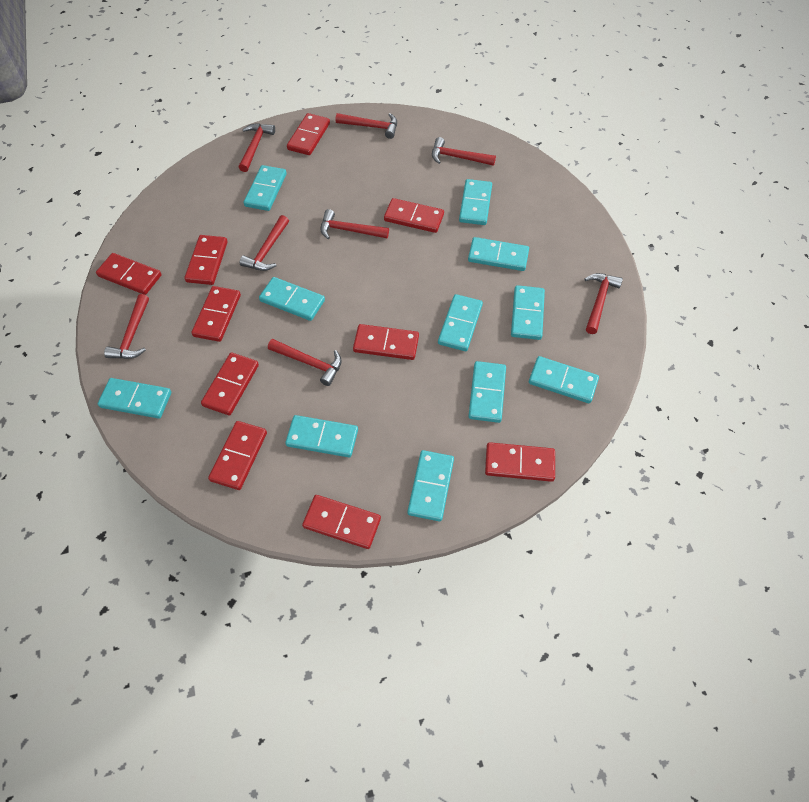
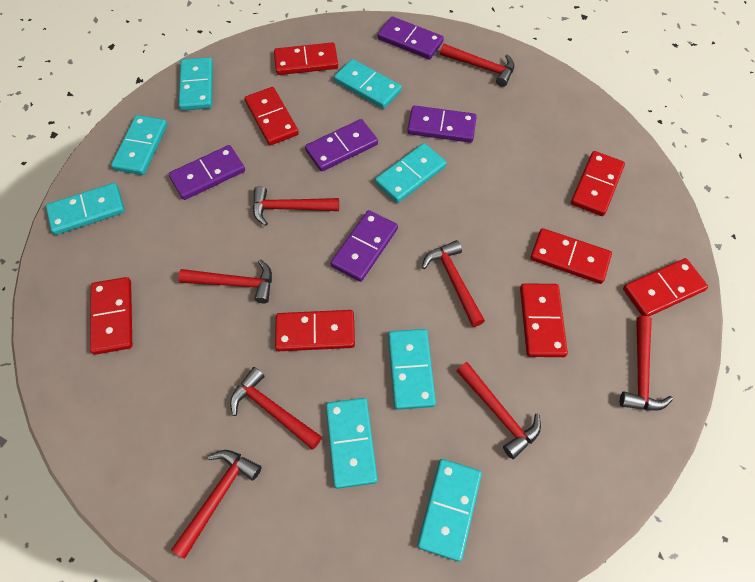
purple domino: 0 -> 5
red domino: 10 -> 8
turquoise domino: 11 -> 8

